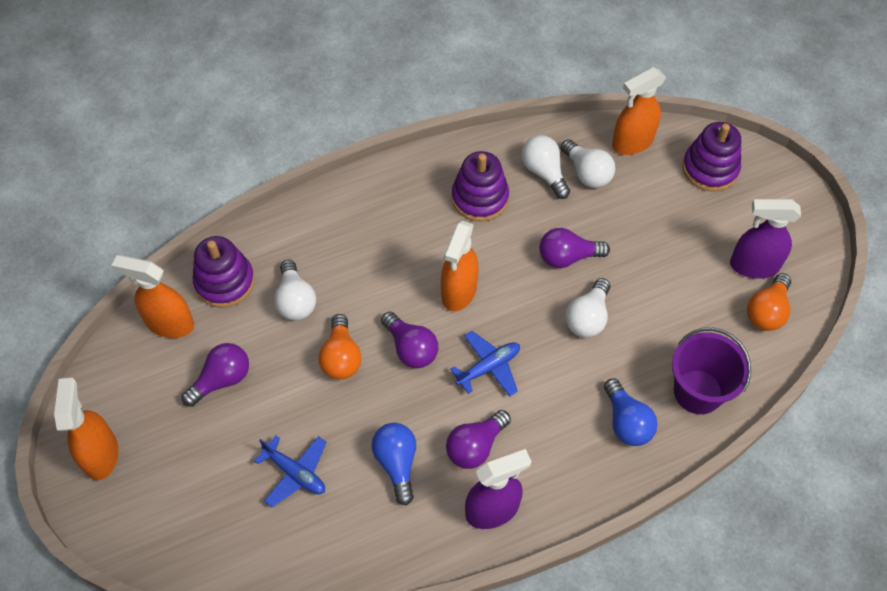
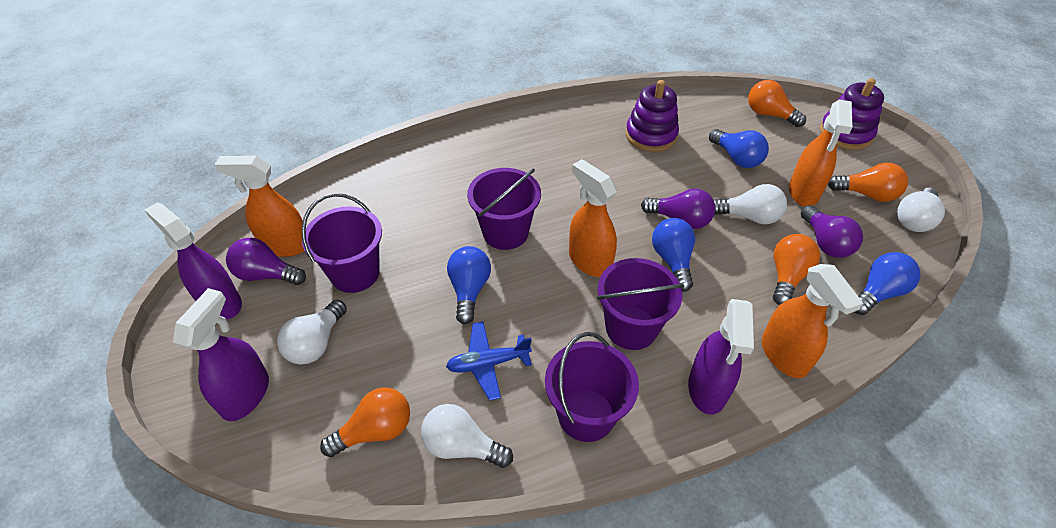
blue light bulb: 2 -> 4
blue plane: 2 -> 1
orange light bulb: 2 -> 4
purple bucket: 1 -> 4
purple light bulb: 4 -> 3
purple spray bottle: 2 -> 3
purple stacking toy: 3 -> 2

